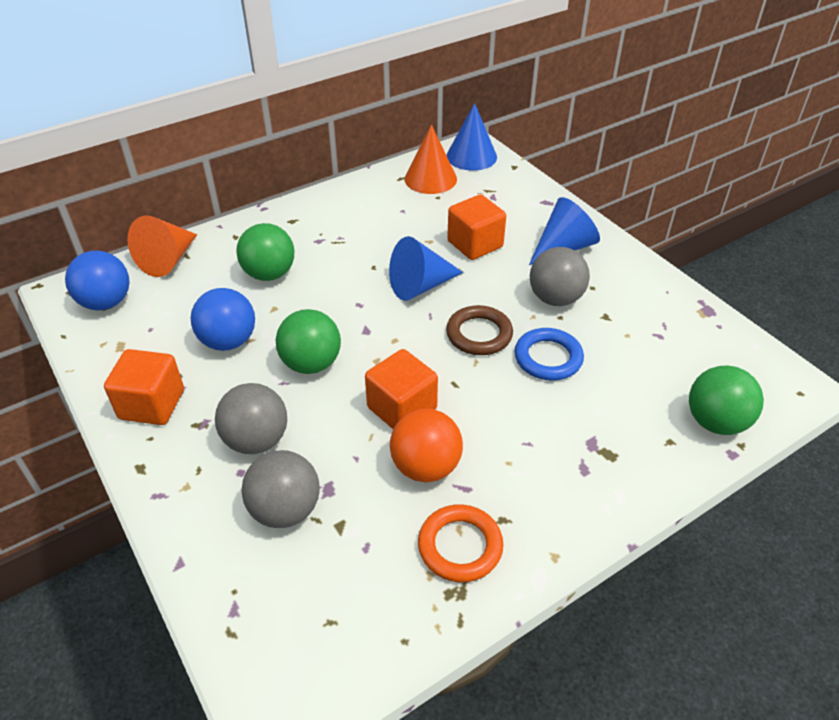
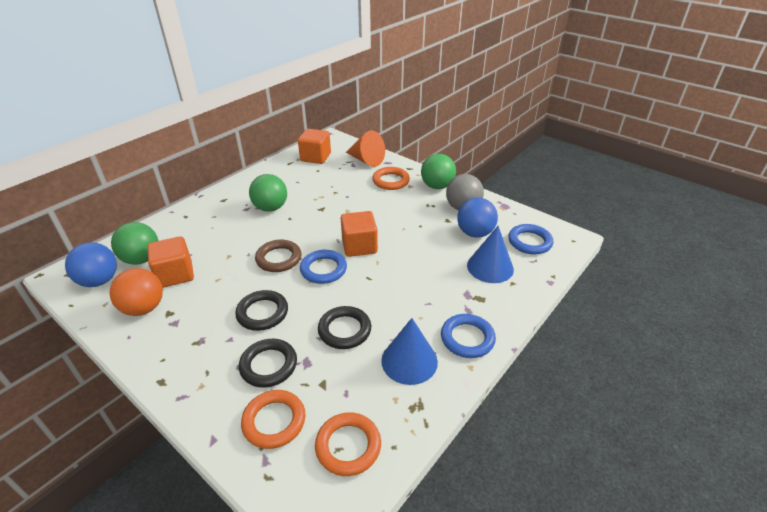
black ring: 0 -> 3
blue cone: 3 -> 2
blue ring: 1 -> 3
grey ball: 3 -> 1
orange cone: 2 -> 1
orange ring: 1 -> 3

